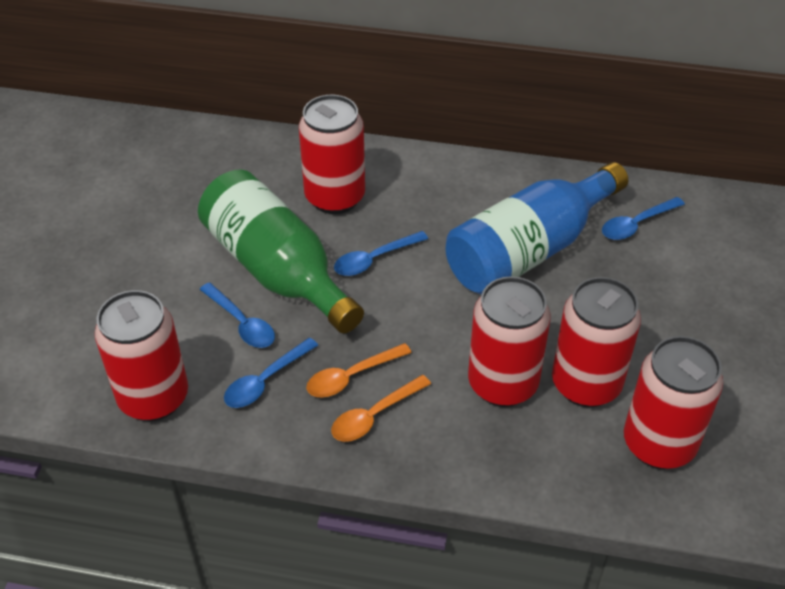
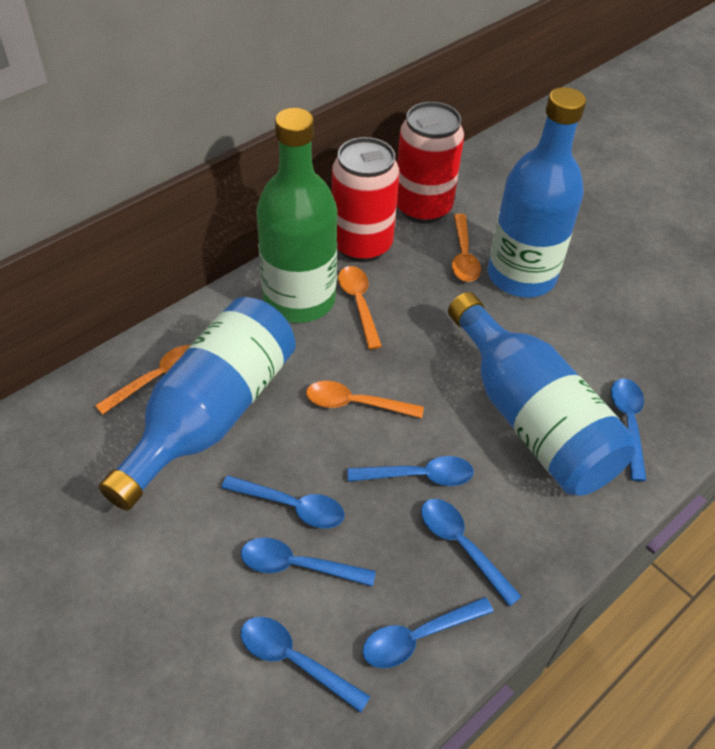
blue bottle: 1 -> 3
blue spoon: 4 -> 7
orange spoon: 2 -> 4
red can: 5 -> 2

